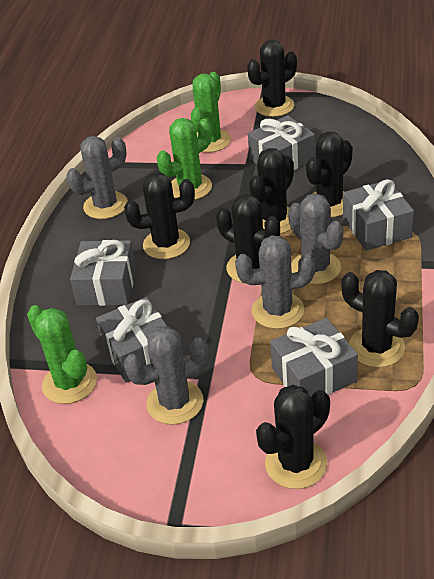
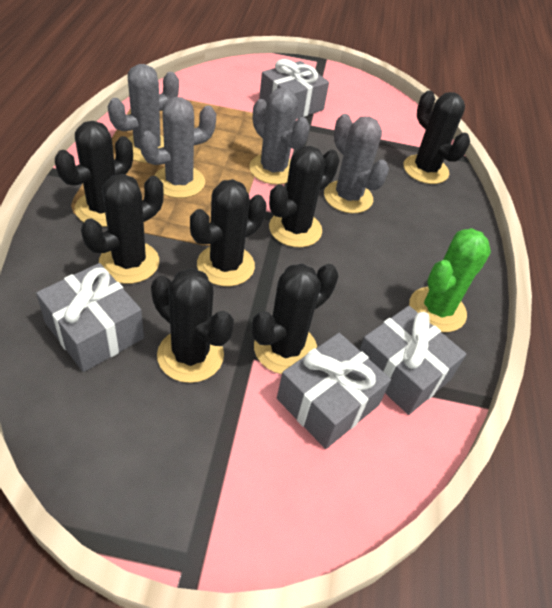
green cactus: 3 -> 1
grey gift: 5 -> 4

